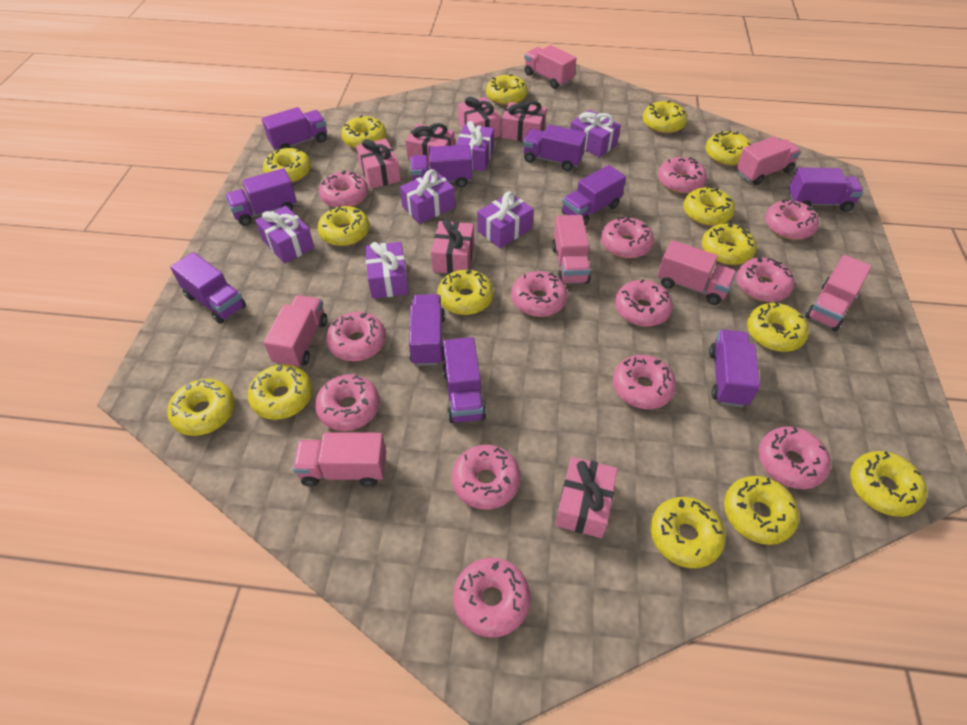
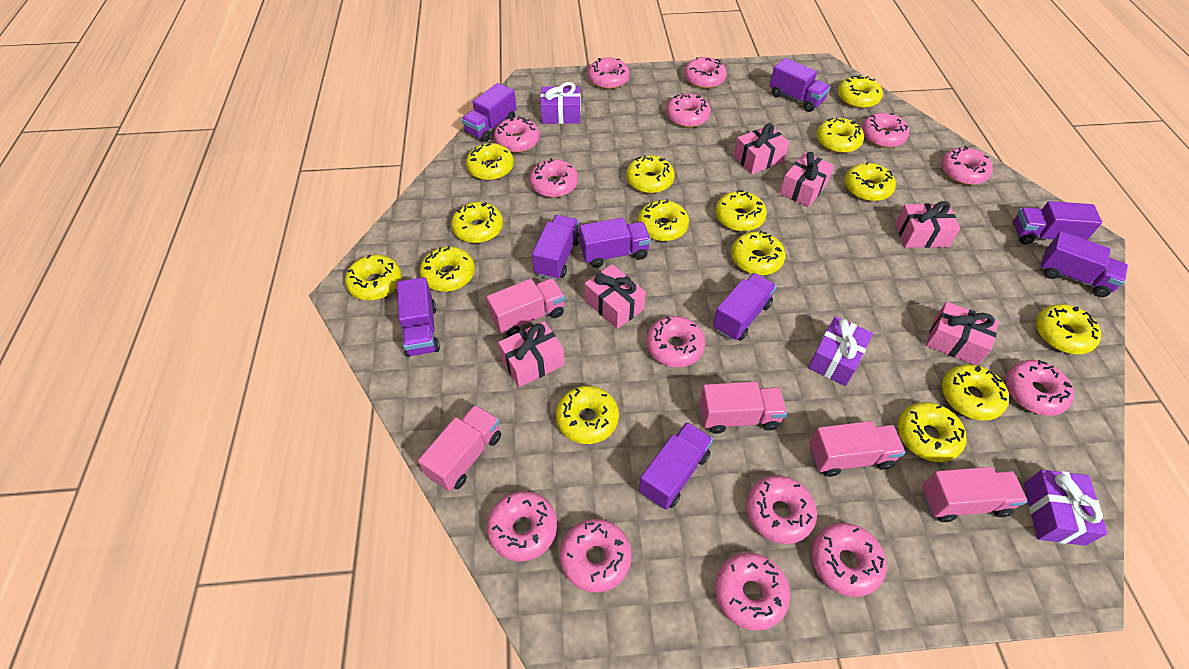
pink donut: 13 -> 14
pink truck: 7 -> 5
purple gift: 6 -> 3
purple truck: 10 -> 9

